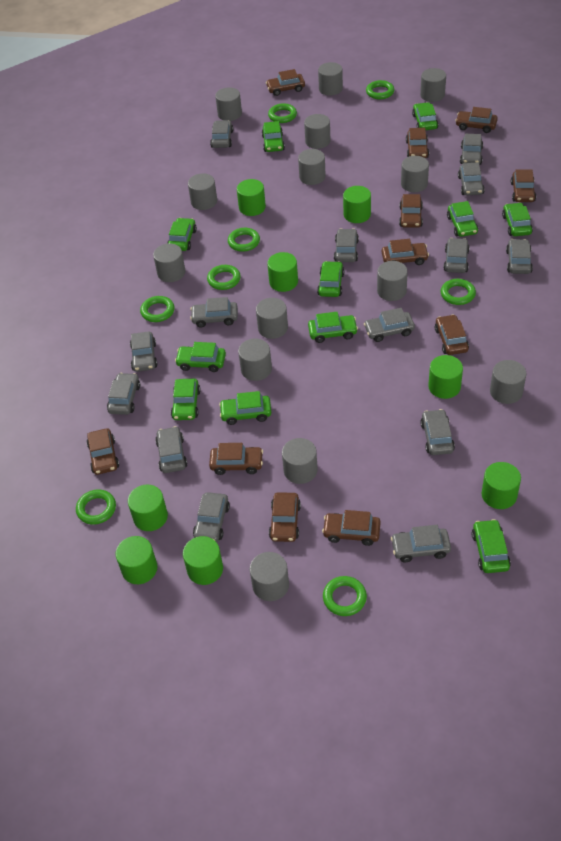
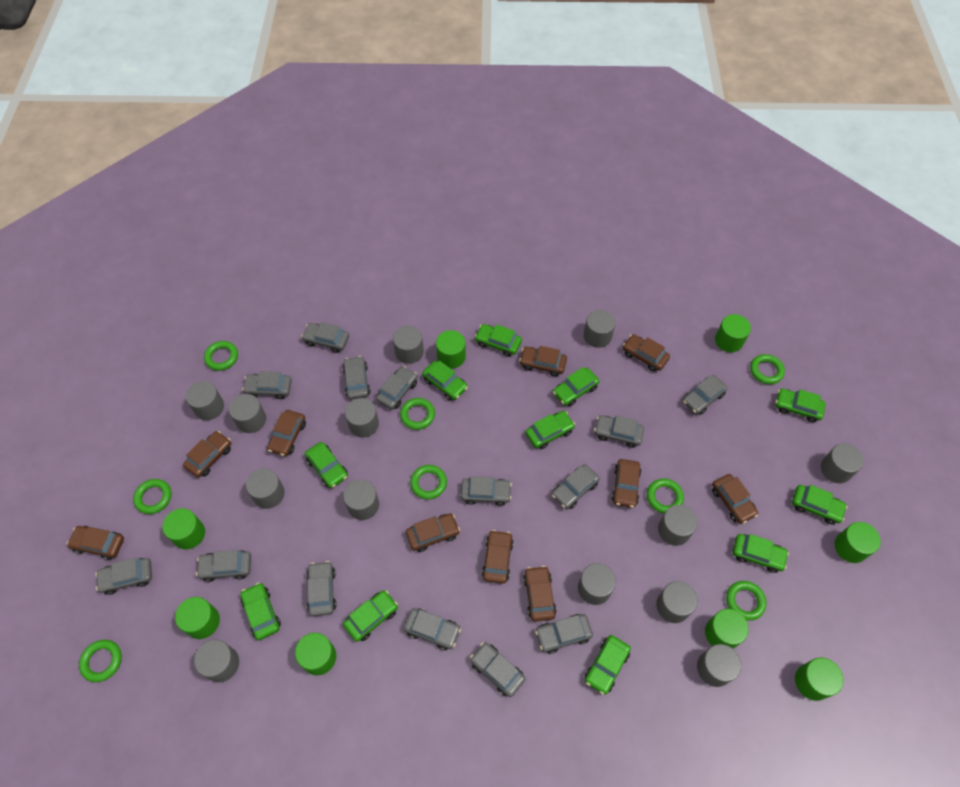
brown car: 11 -> 10
grey cylinder: 14 -> 13

